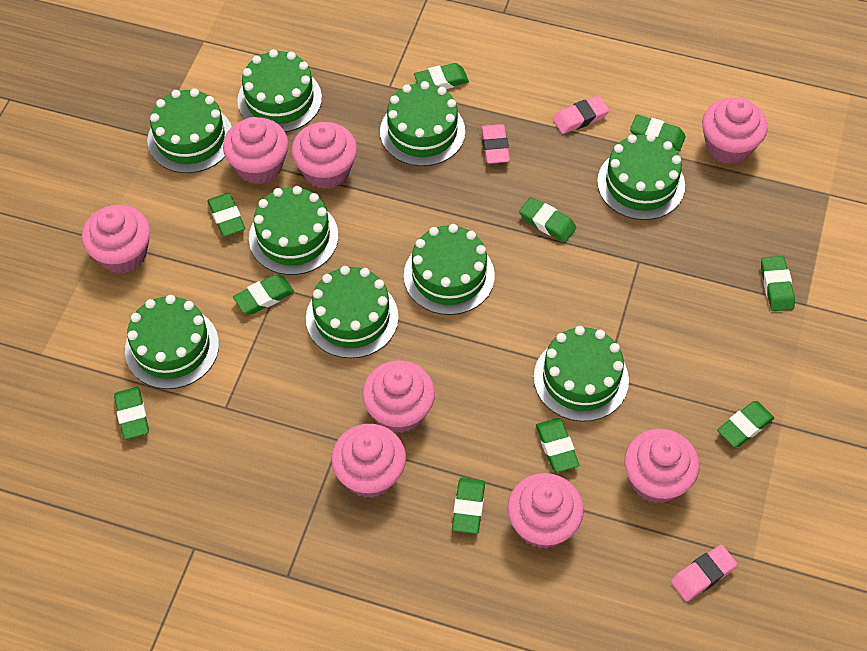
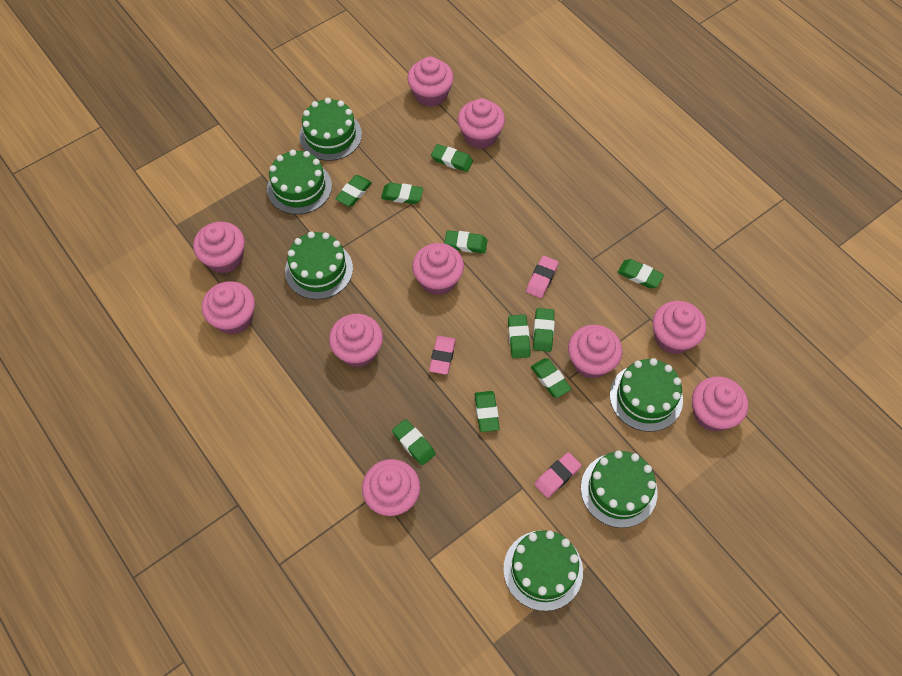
green cake: 9 -> 6
pink cupcake: 8 -> 10

